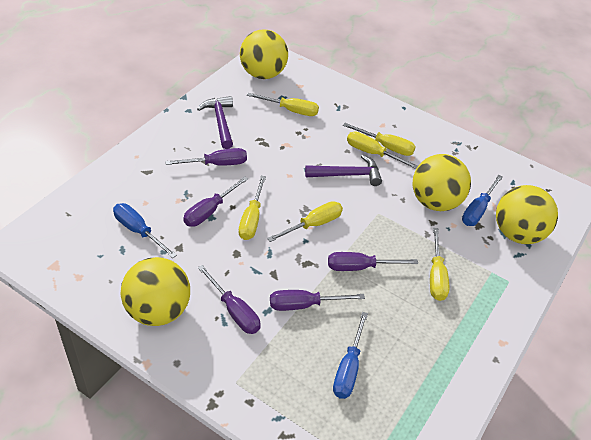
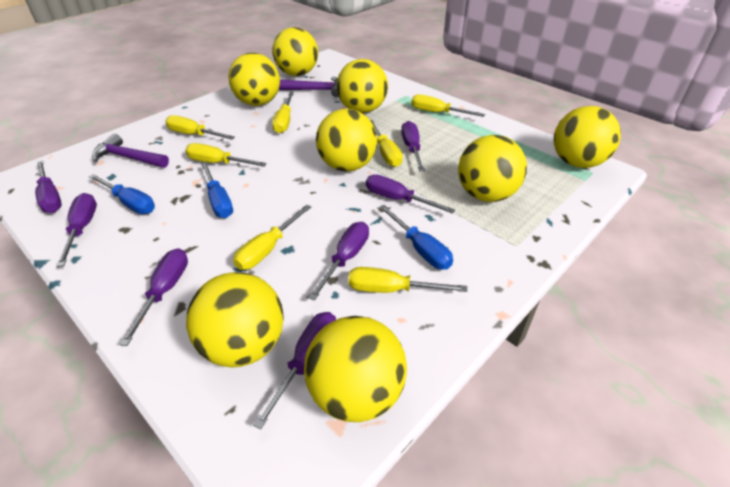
purple screwdriver: 5 -> 7
yellow ball: 4 -> 8
yellow screwdriver: 6 -> 7

